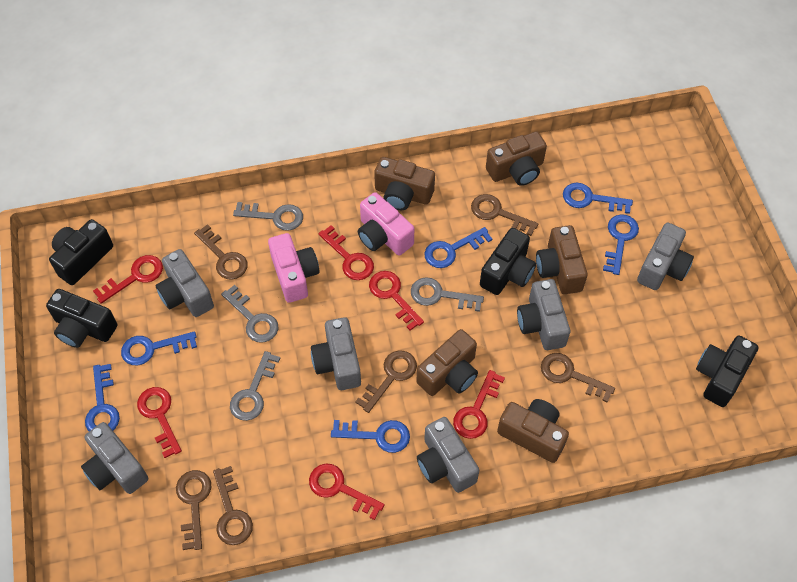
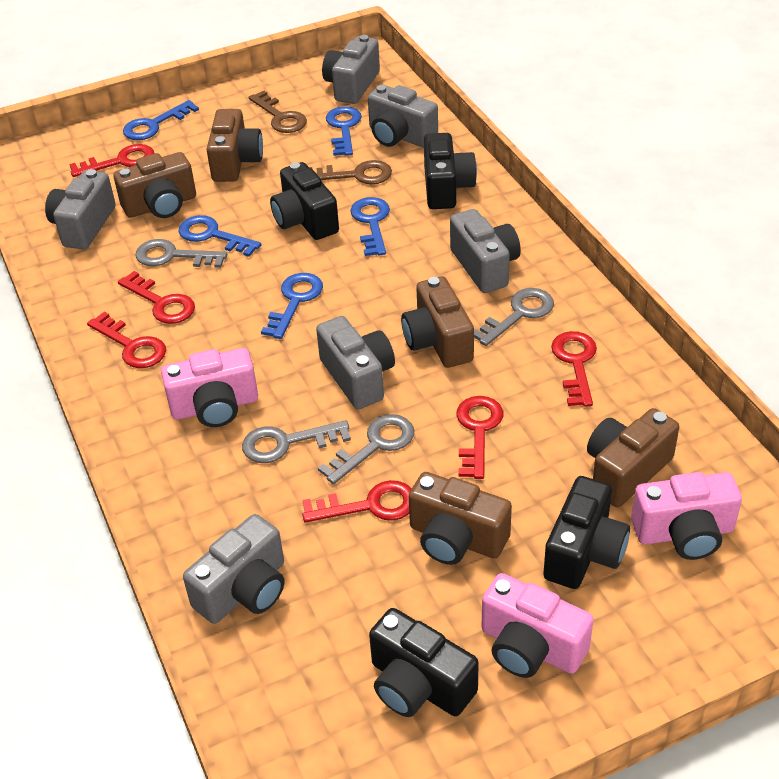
blue key: 6 -> 5
brown key: 6 -> 2
pink camera: 2 -> 3

